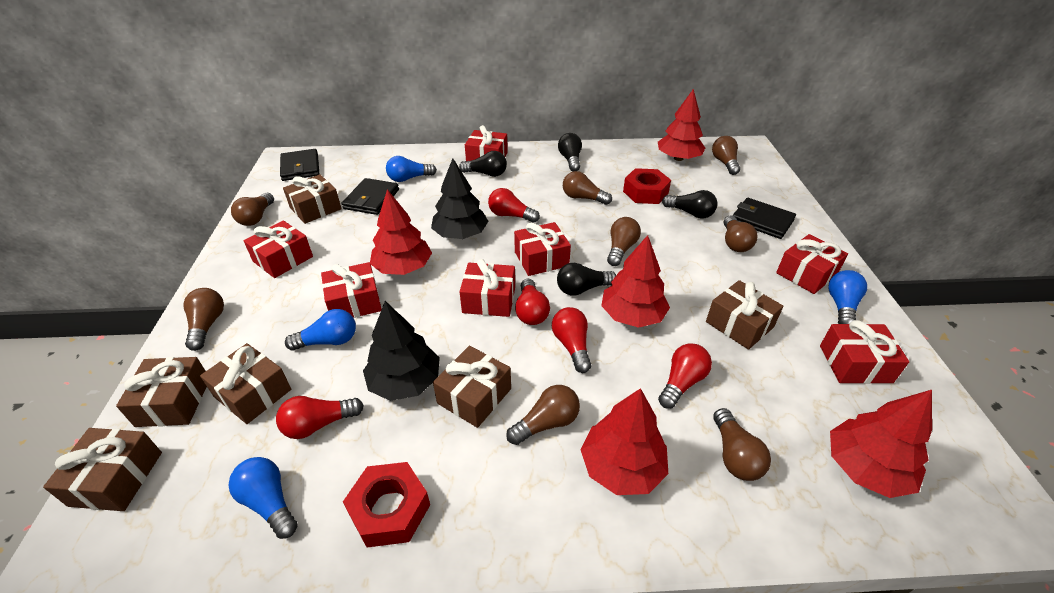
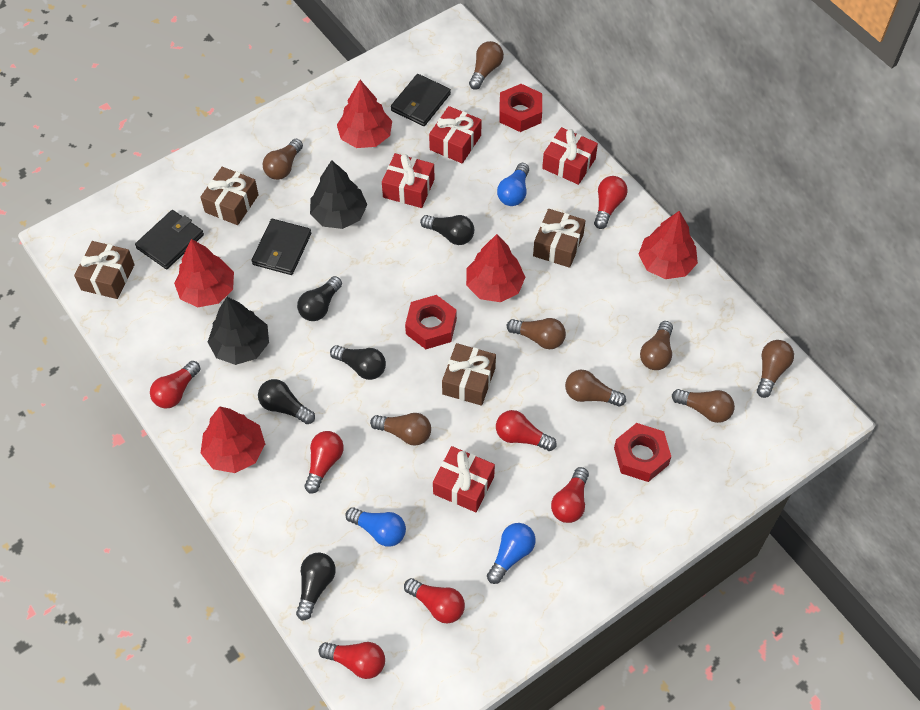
black light bulb: 4 -> 5
blue light bulb: 4 -> 3
brown gift: 6 -> 4
red gift: 7 -> 4
red light bulb: 5 -> 7
red nut: 2 -> 3

